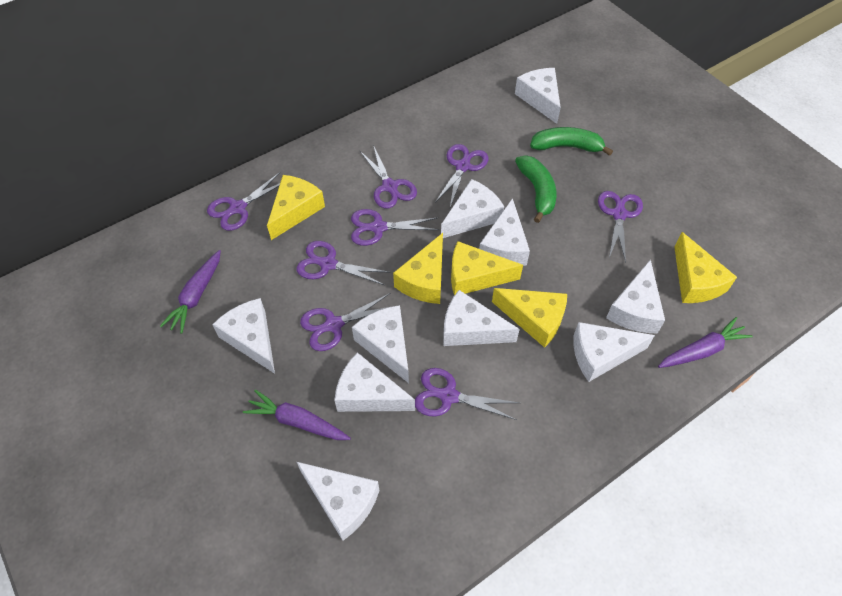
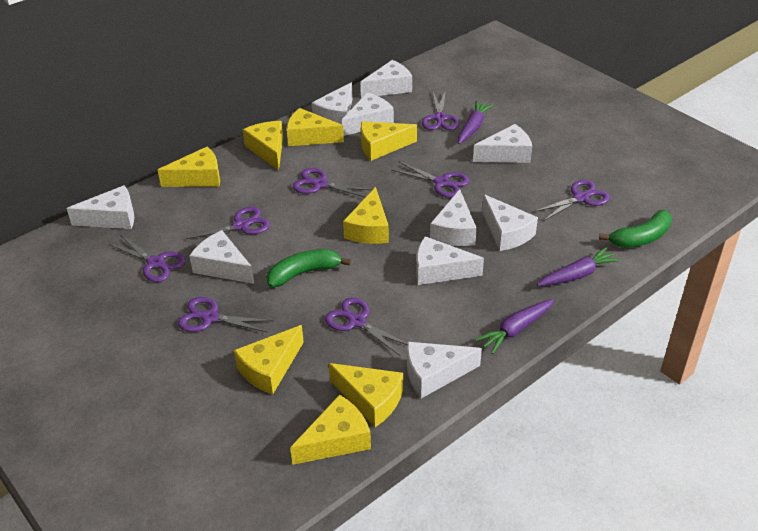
yellow cheese: 5 -> 8

